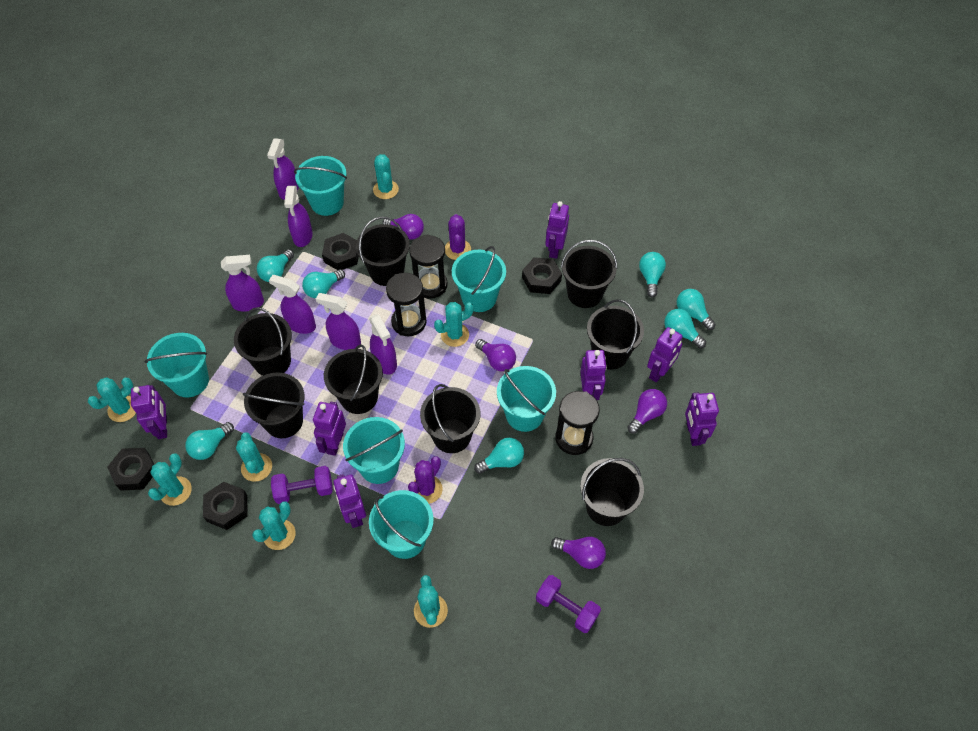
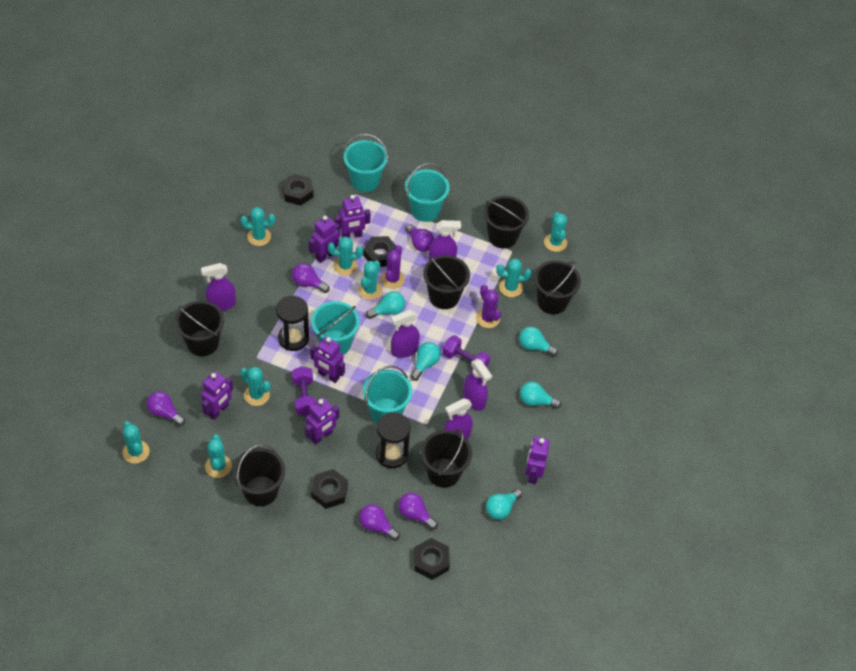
black bucket: 8 -> 6
black hourglass: 3 -> 2
purple light bulb: 4 -> 5
purple robot: 7 -> 6
purple spray bottle: 6 -> 5
turquoise bucket: 6 -> 4
turquoise cactus: 7 -> 8
turquoise light bulb: 7 -> 5

